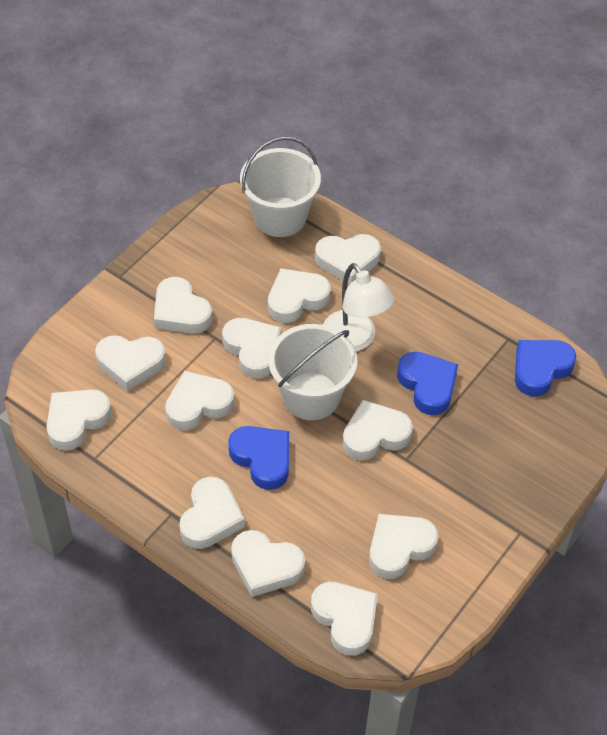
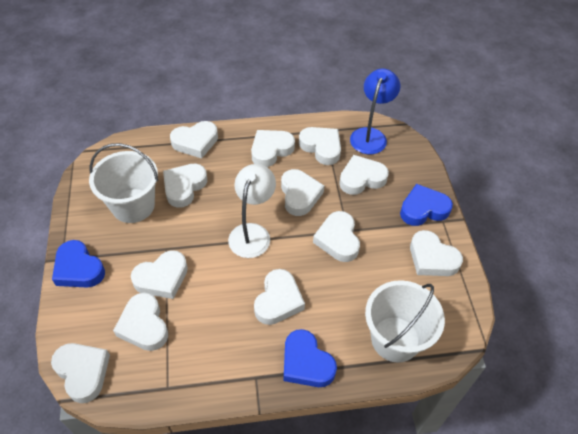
blue lamp: 0 -> 1

